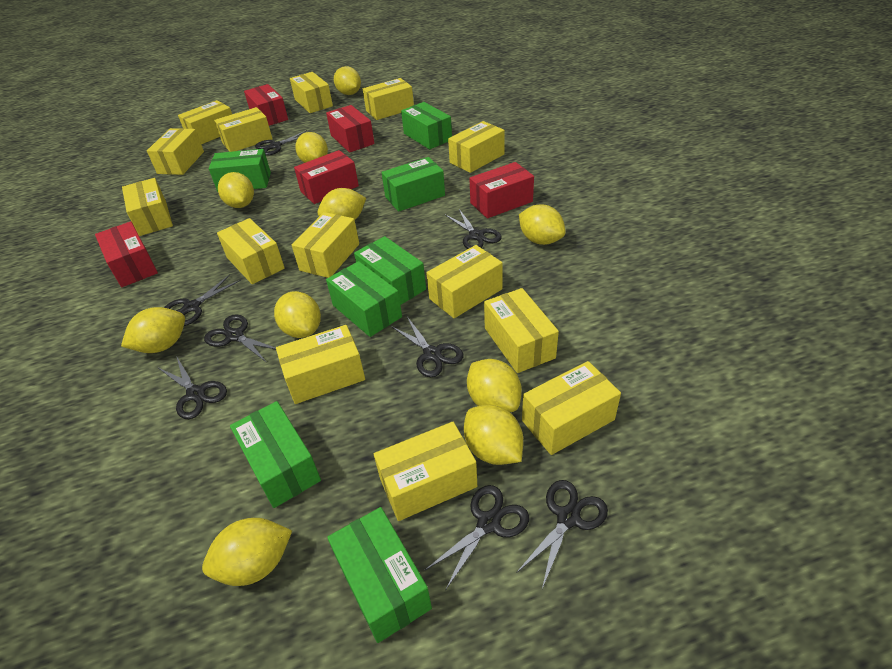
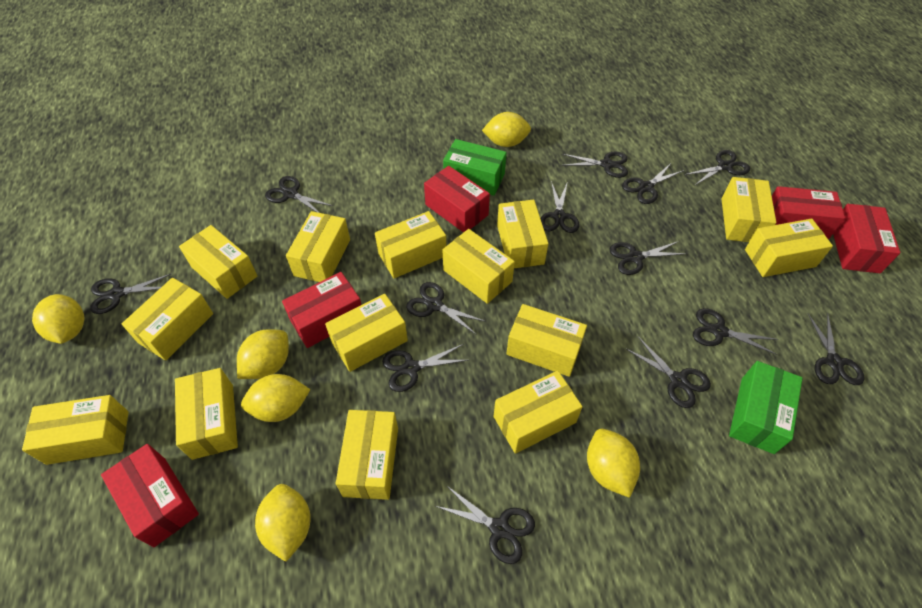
black scissors: 8 -> 13
green box: 7 -> 2
yellow lemon: 10 -> 6

